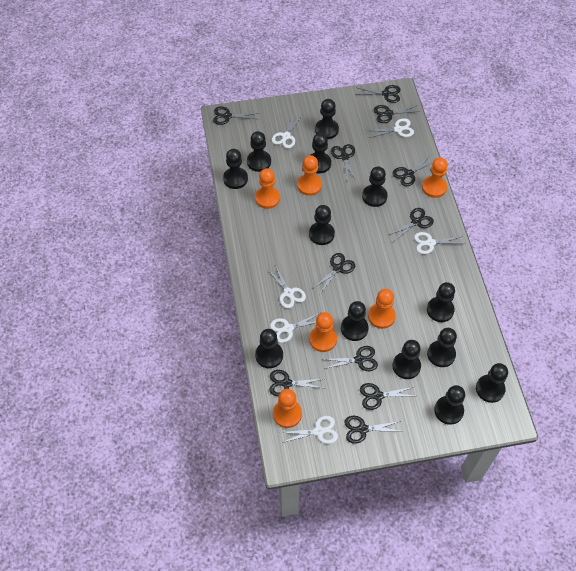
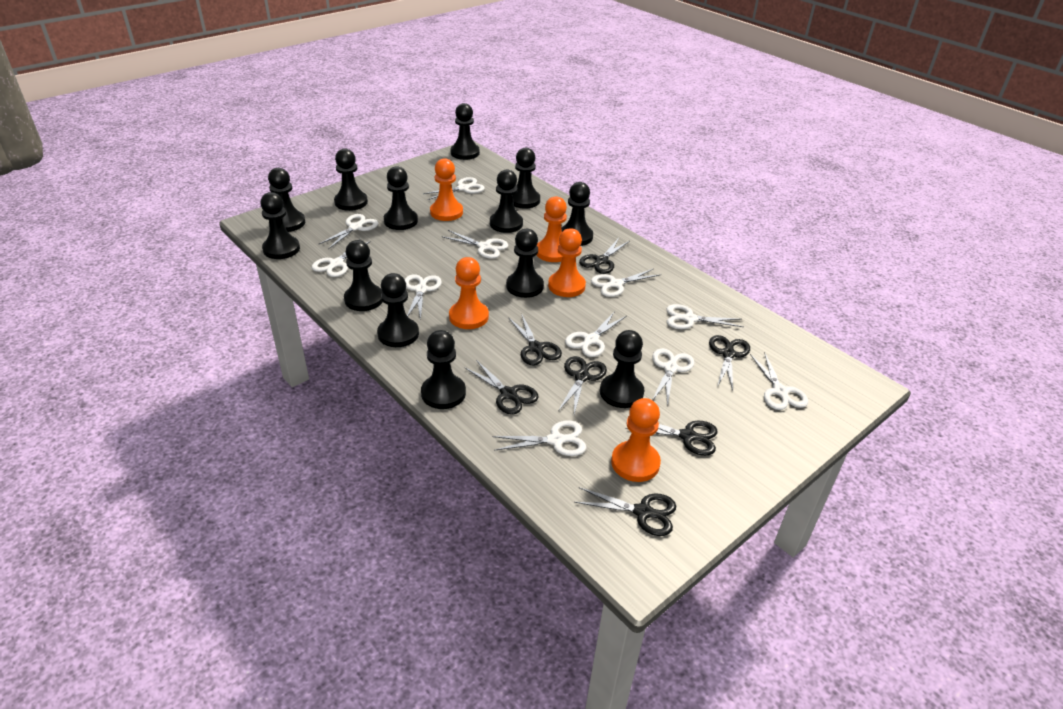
black scissors: 11 -> 7
orange pawn: 6 -> 5
white scissors: 6 -> 11

